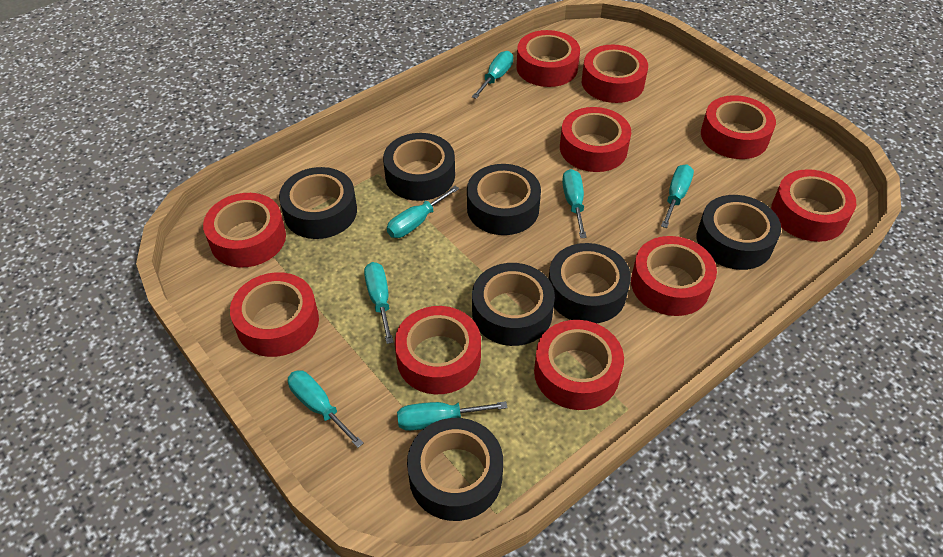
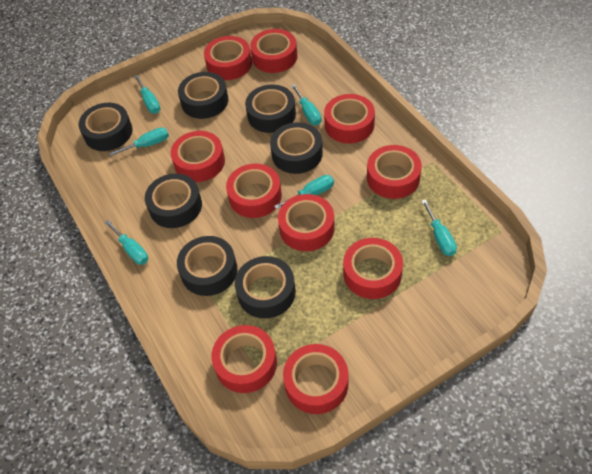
turquoise screwdriver: 7 -> 6

